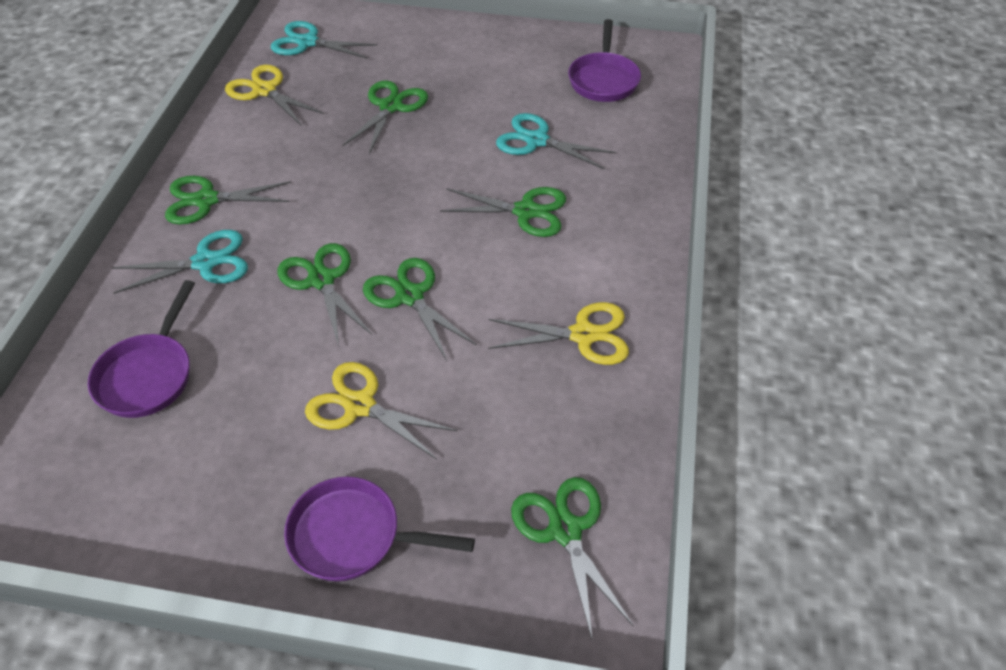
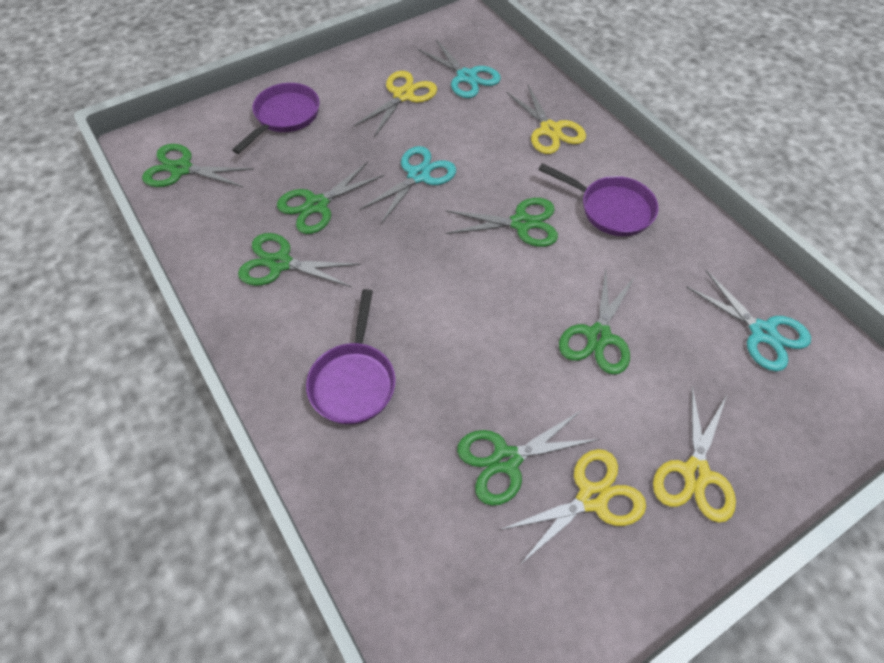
yellow scissors: 3 -> 4

